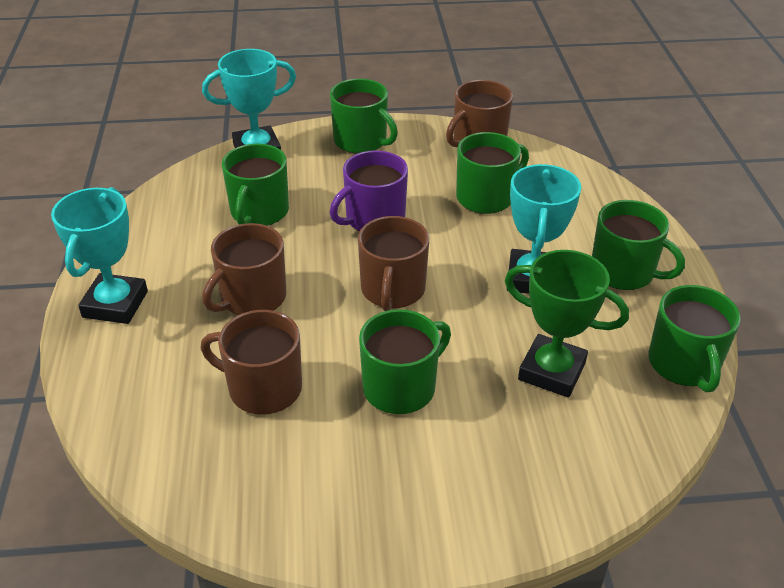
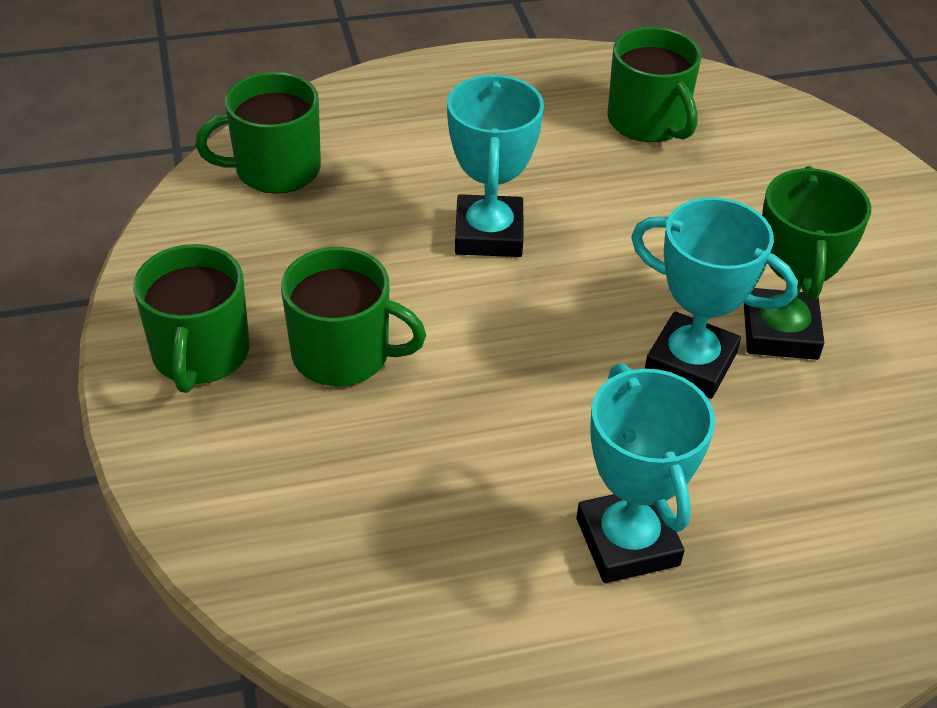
brown mug: 4 -> 0
green mug: 6 -> 4
purple mug: 1 -> 0

